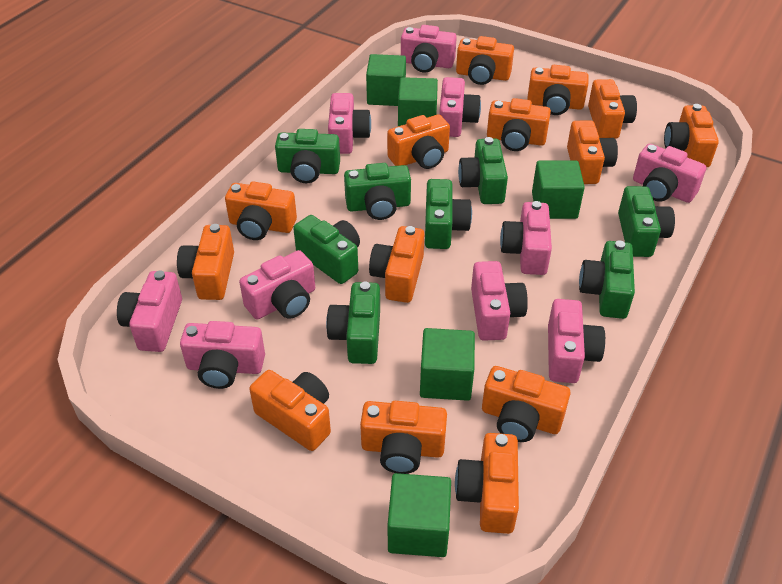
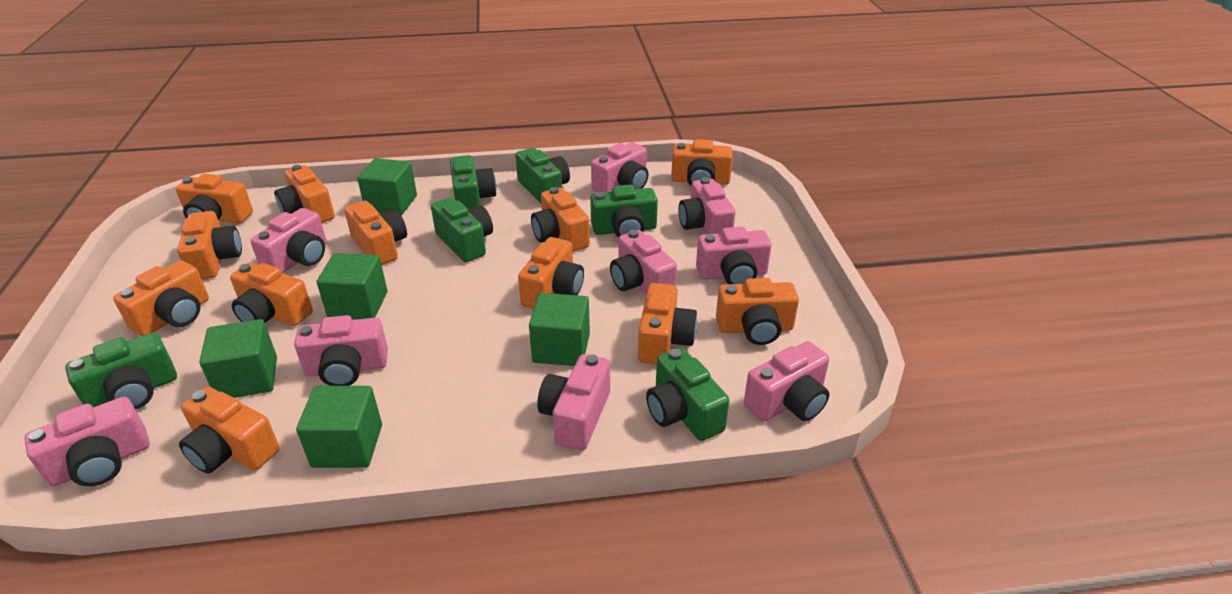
green camera: 8 -> 6
orange camera: 14 -> 12
pink camera: 10 -> 9

